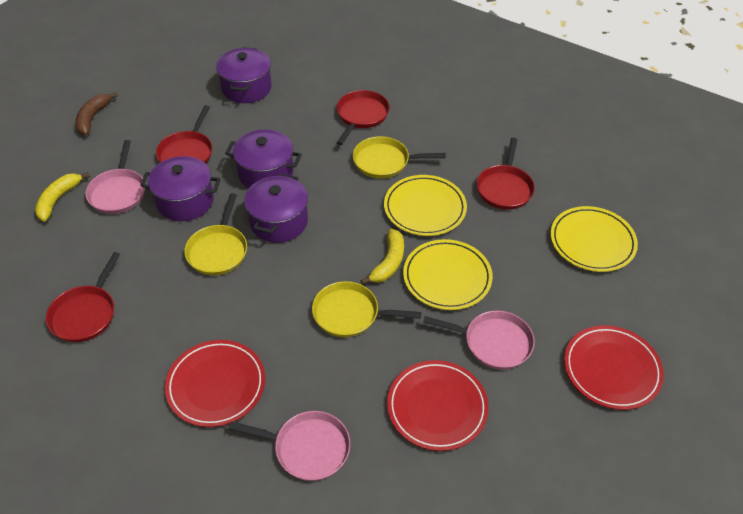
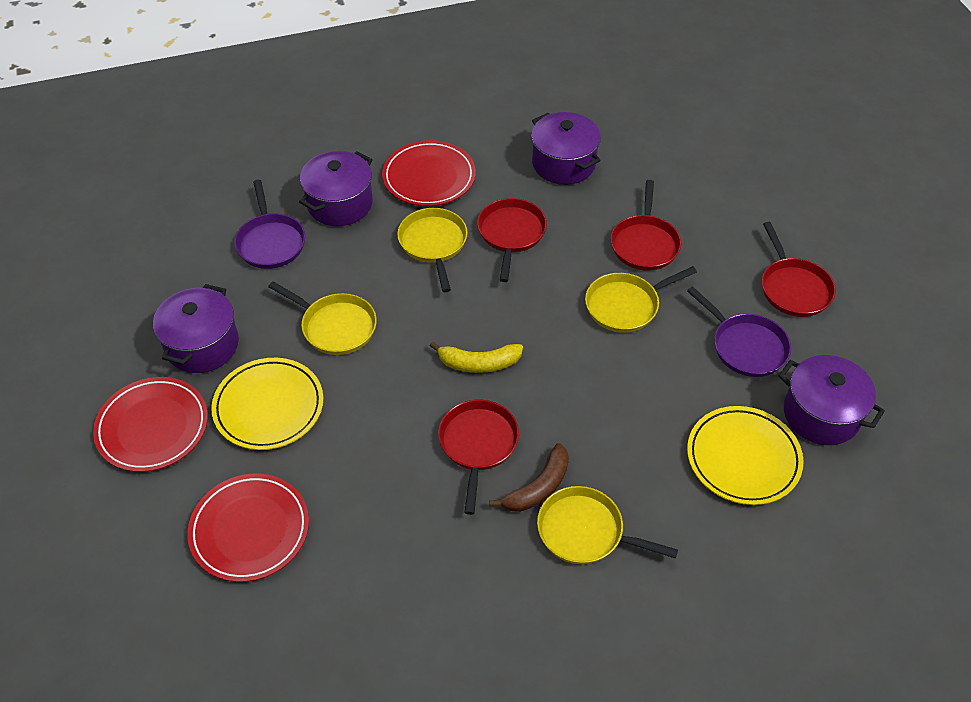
pink pan: 3 -> 0
purple pan: 0 -> 2
yellow banana: 2 -> 1
yellow pan: 3 -> 4
yellow plate: 3 -> 2

